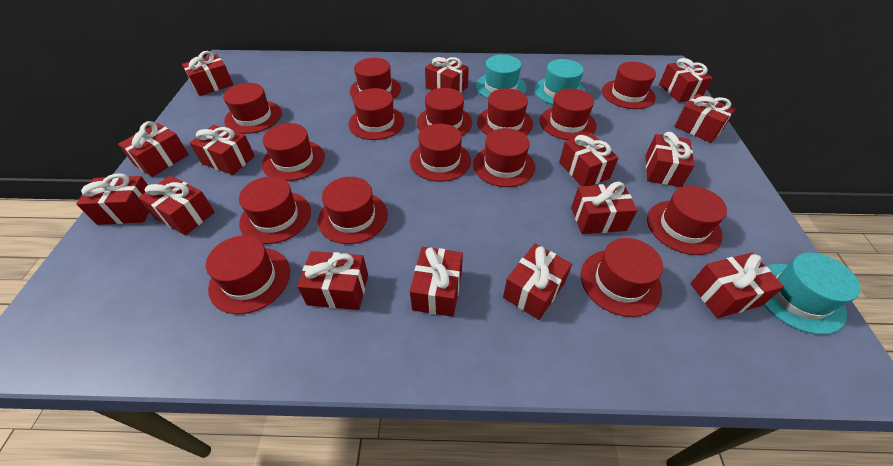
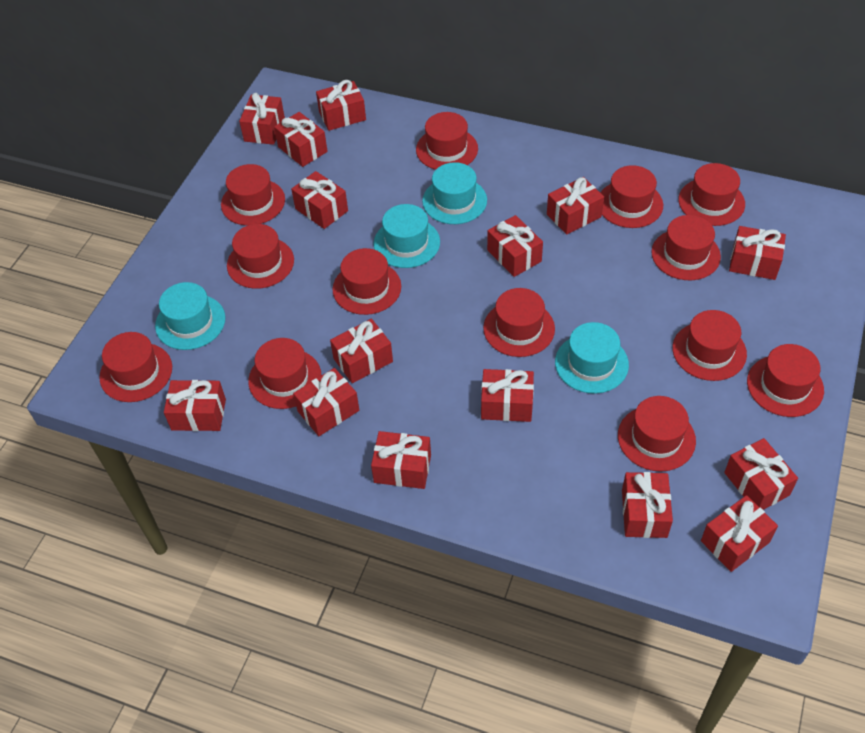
red hat: 15 -> 13
turquoise hat: 3 -> 4

